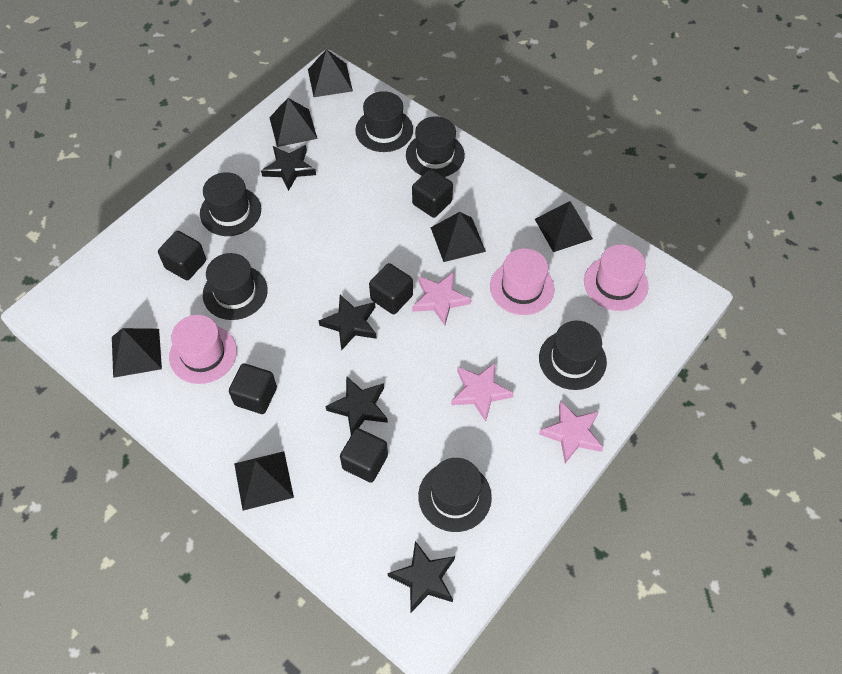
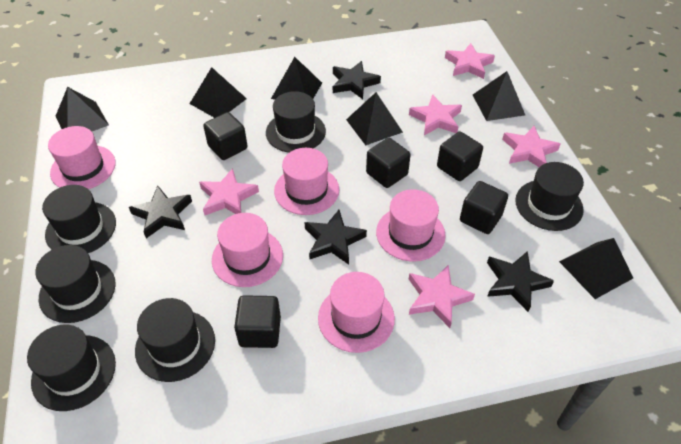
pink hat: 3 -> 5
pink star: 3 -> 5

